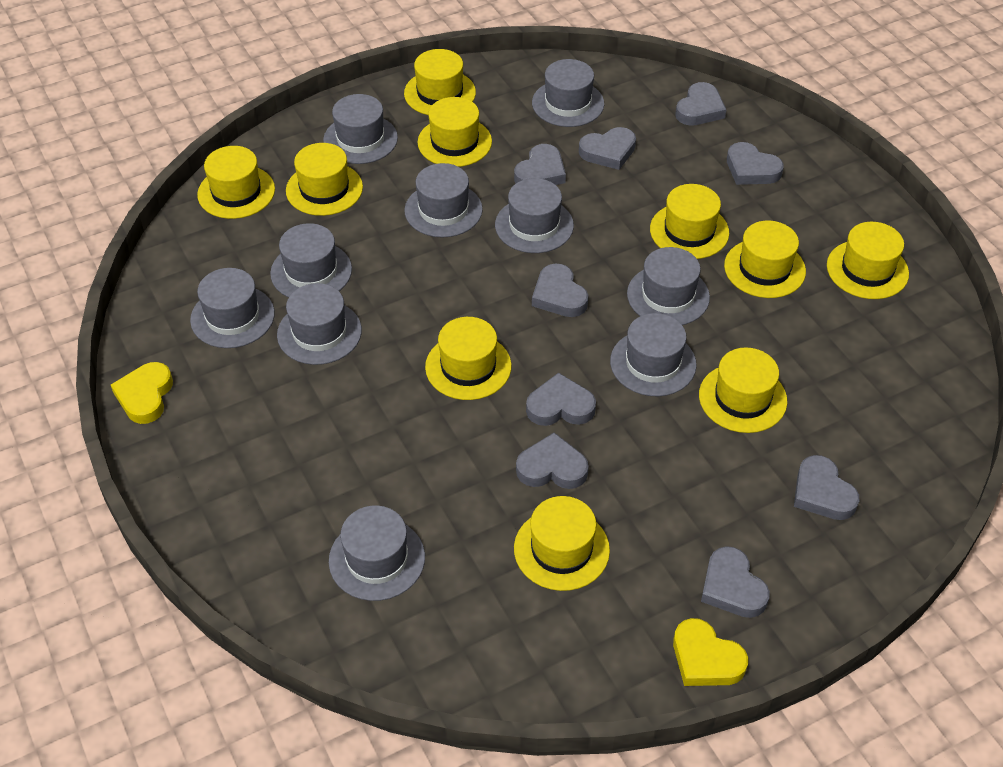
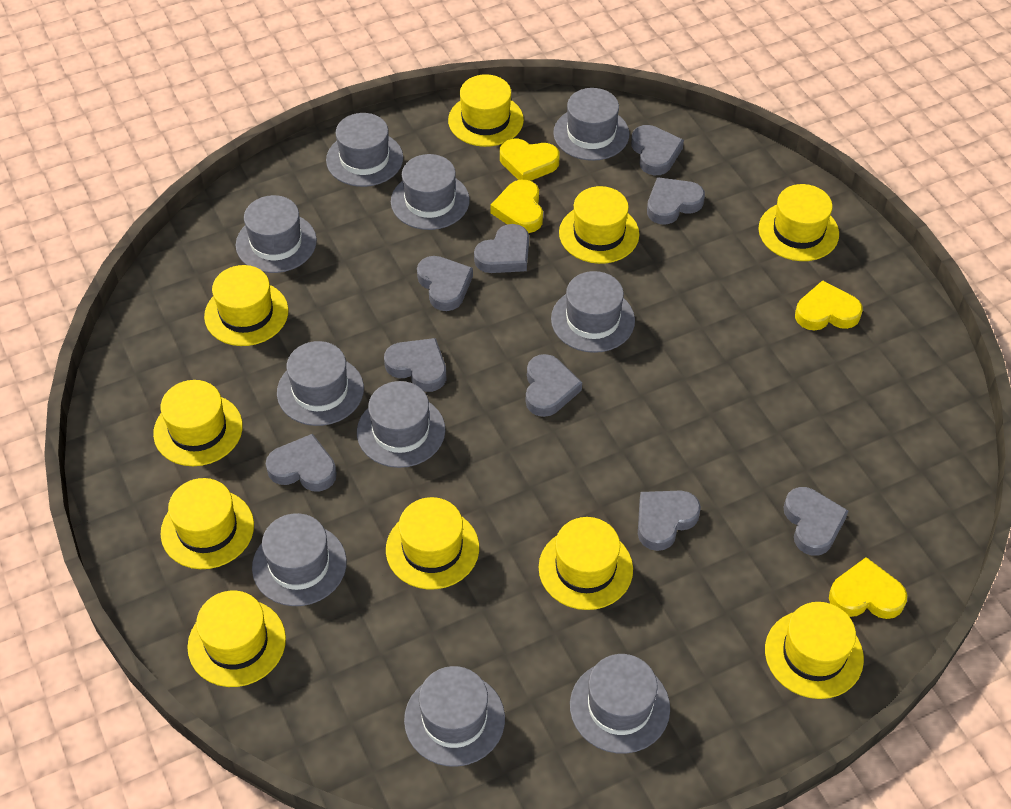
yellow heart: 2 -> 4

